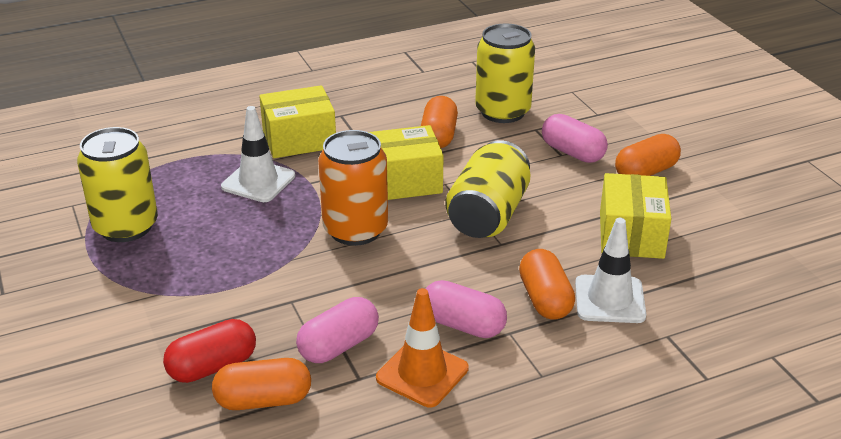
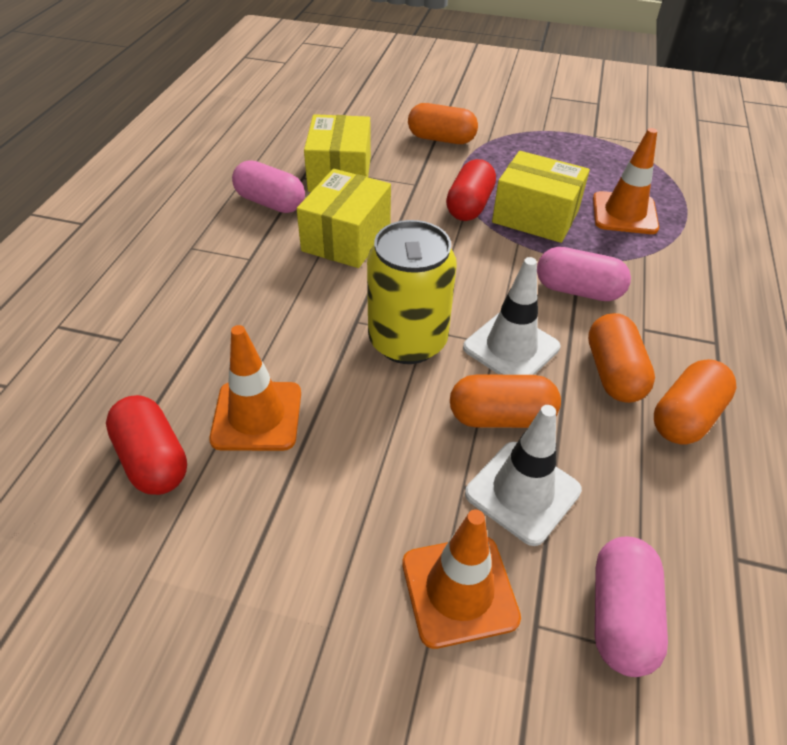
orange can: 1 -> 0
orange traffic cone: 1 -> 3
red capsule: 1 -> 2
yellow can: 3 -> 1

